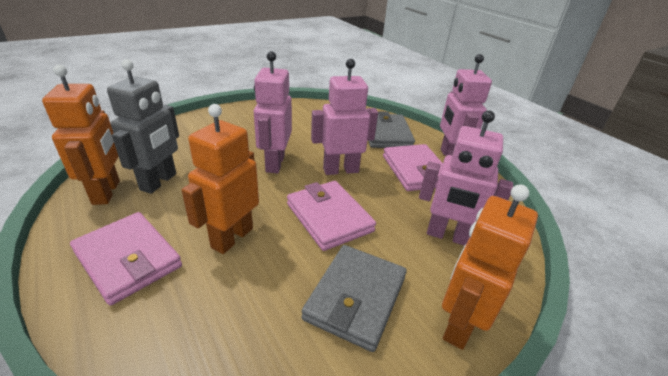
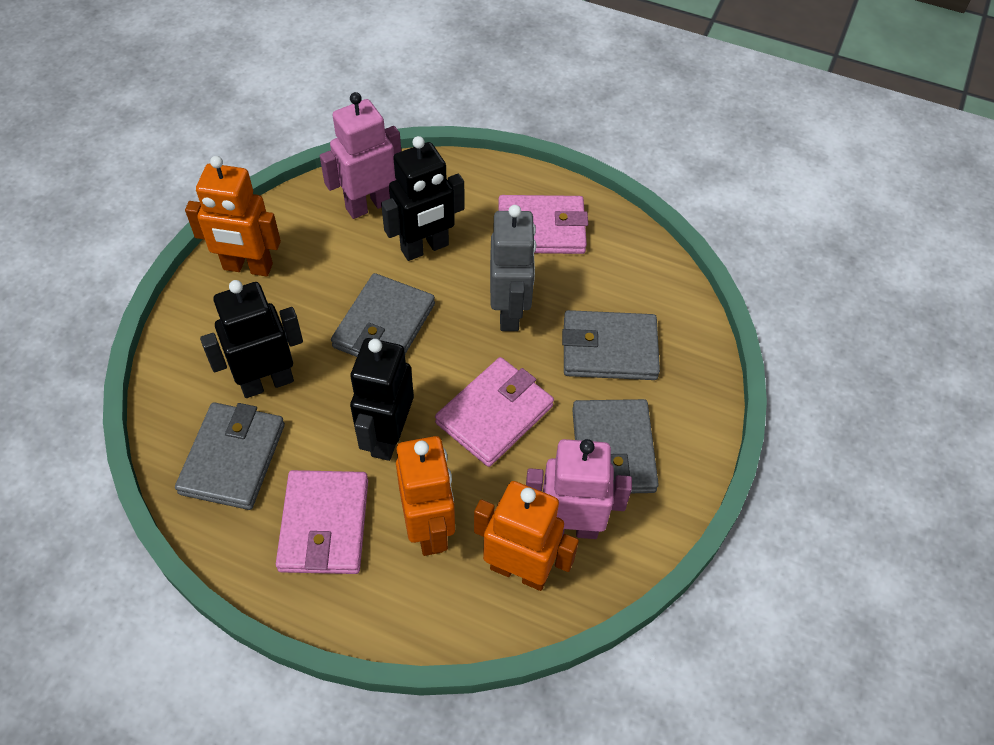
black robot: 0 -> 3
grey wallet: 2 -> 4
pink robot: 4 -> 2

